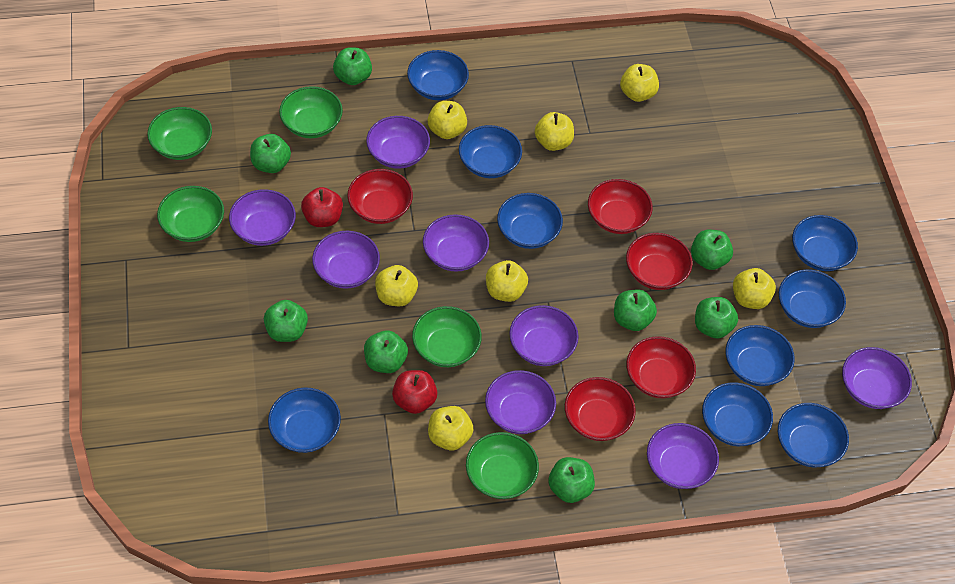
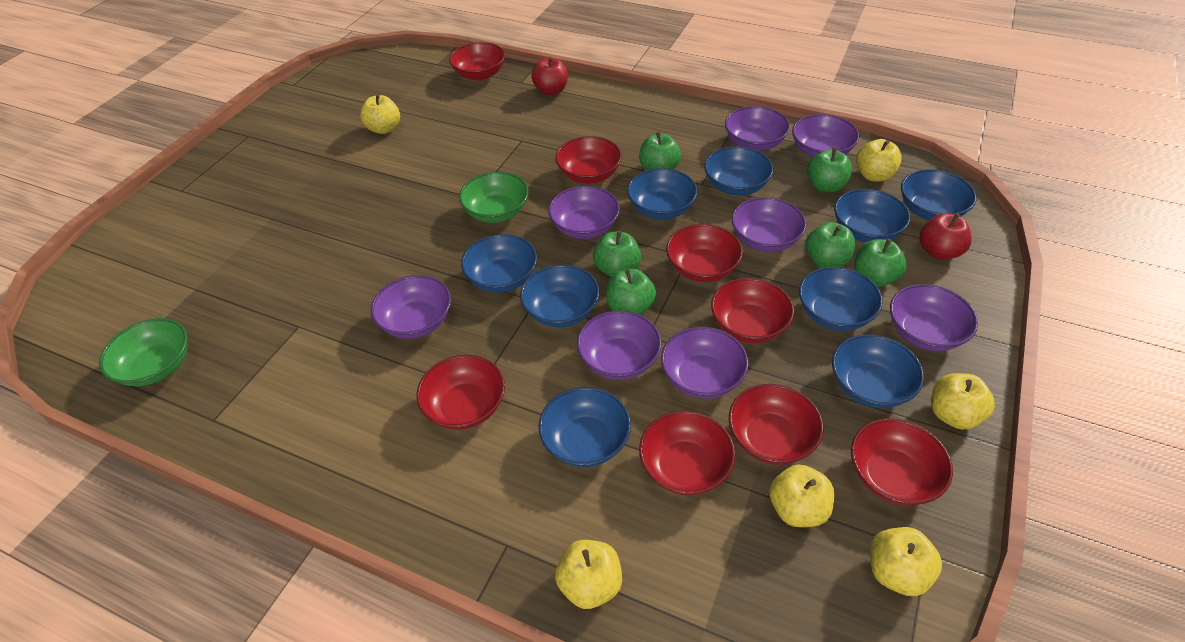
green apple: 8 -> 6
green bowl: 5 -> 2
red bowl: 5 -> 8
yellow apple: 7 -> 6

